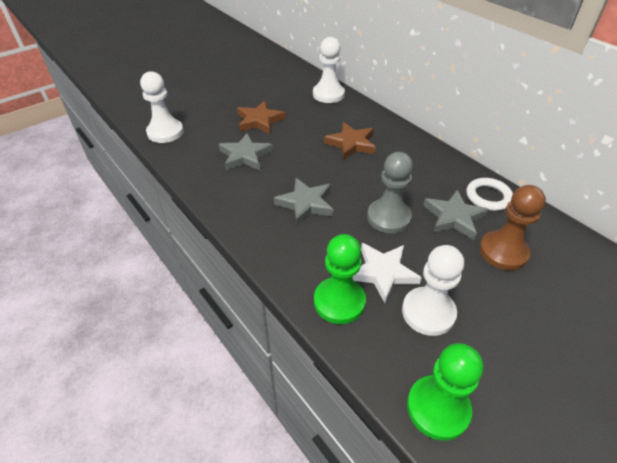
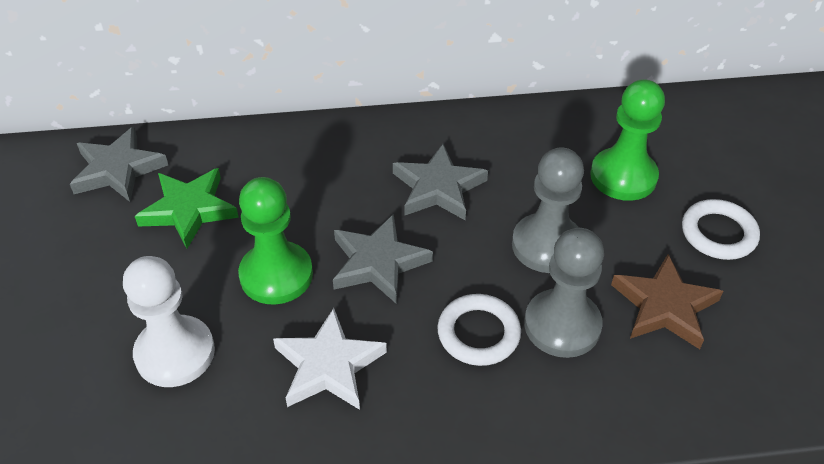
brown pawn: 1 -> 0
brown star: 2 -> 1
green star: 0 -> 1
grey pawn: 1 -> 2
white pawn: 3 -> 1
white ring: 1 -> 2

